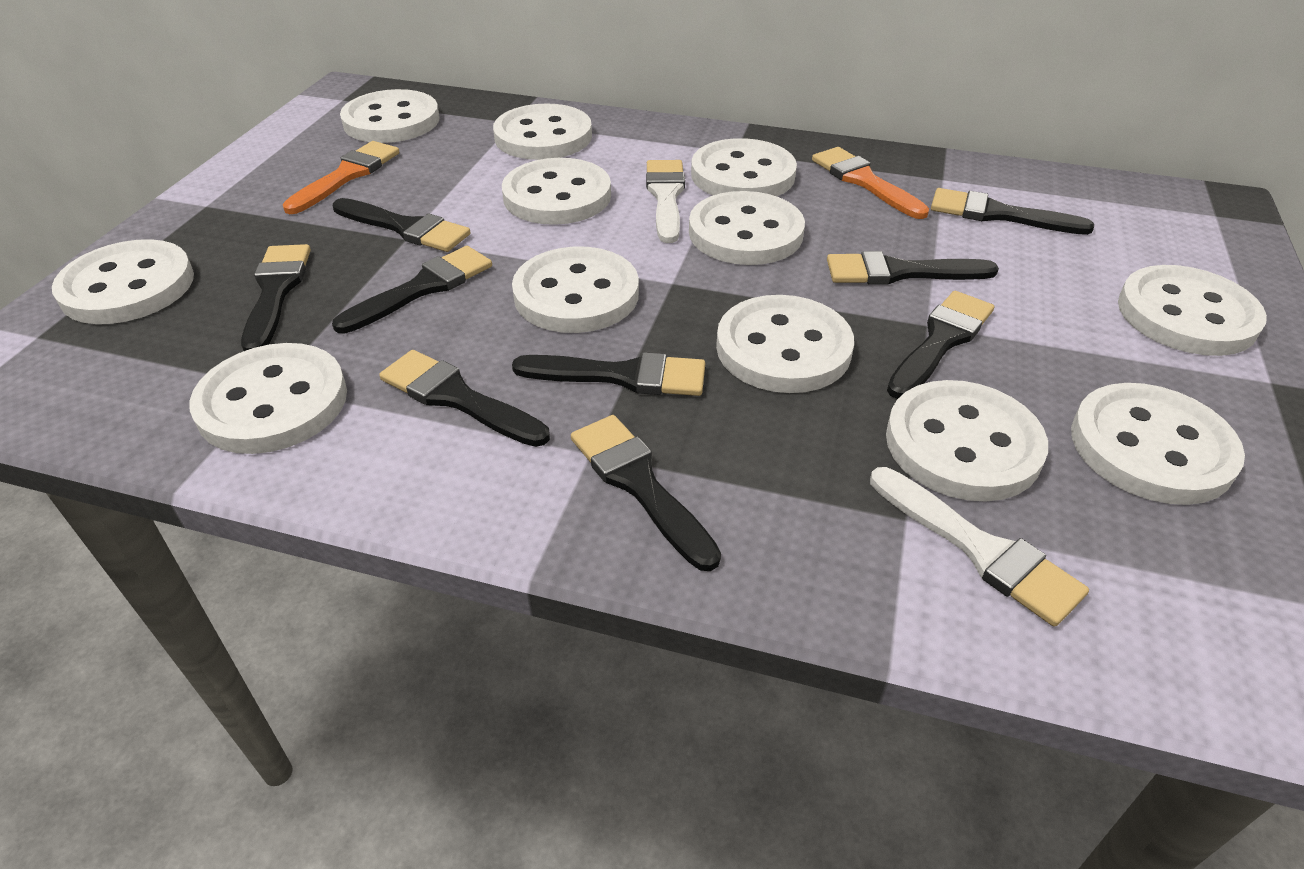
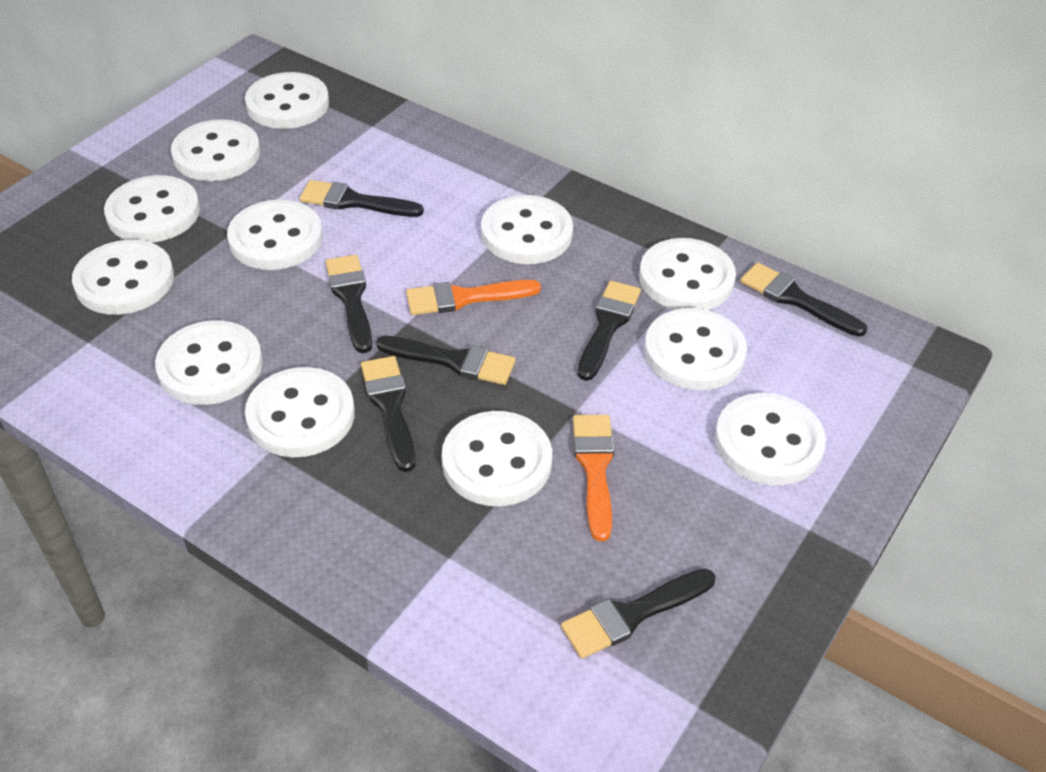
black brush: 9 -> 7
white brush: 2 -> 0

